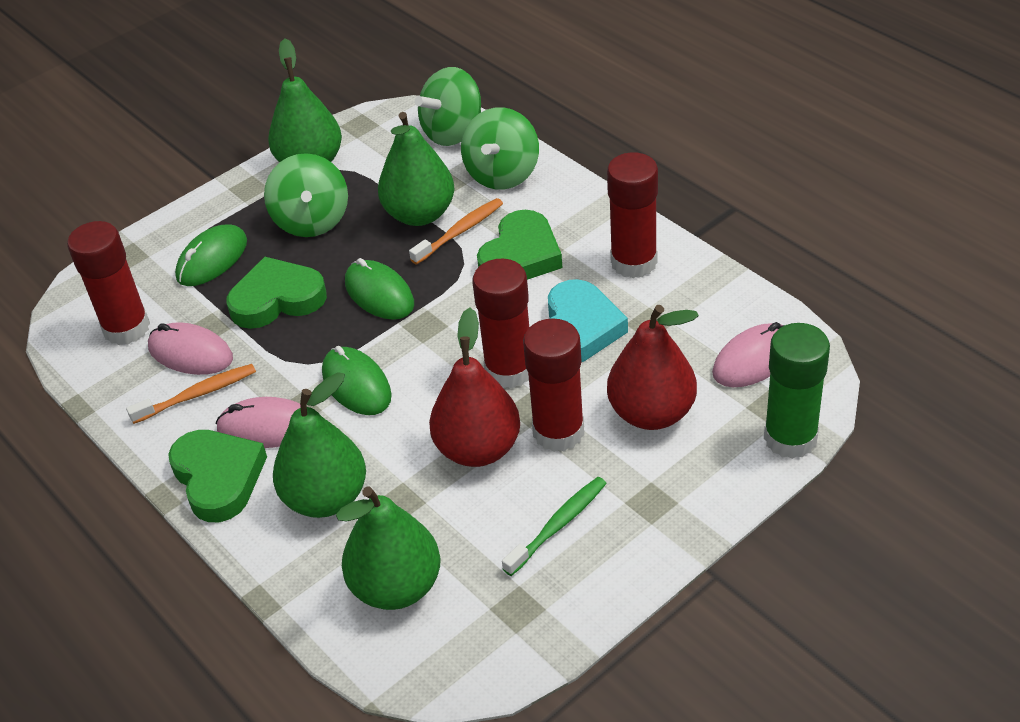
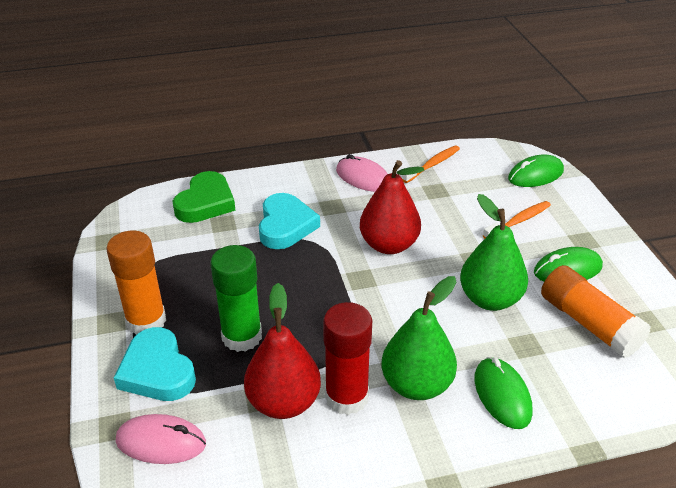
green heart: 3 -> 1
green pear: 4 -> 2
green spinning top: 3 -> 0
green toothbrush: 1 -> 0
orange glue stick: 0 -> 2
pink mouse: 3 -> 2
red glue stick: 4 -> 1
turquoise heart: 1 -> 2

